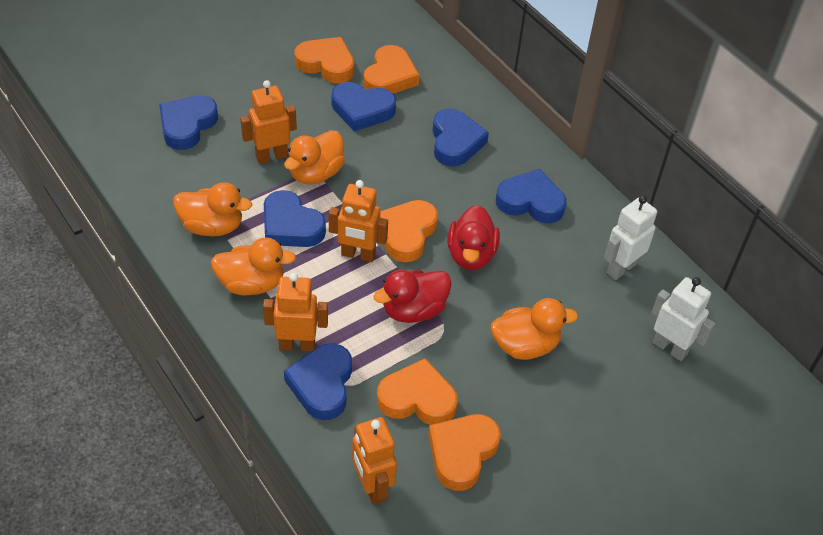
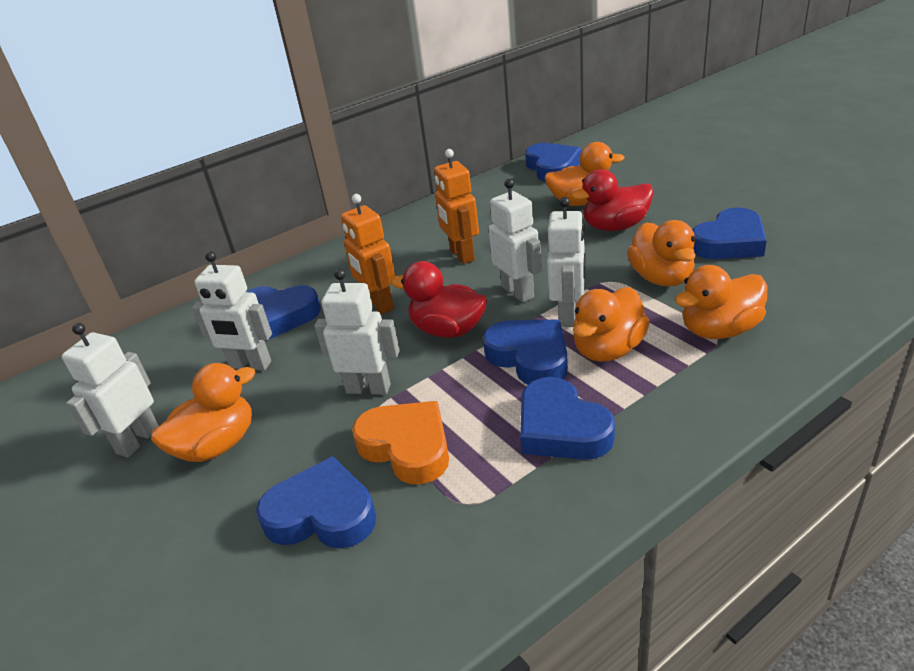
orange duck: 4 -> 5
orange heart: 5 -> 1
orange robot: 4 -> 2
white robot: 2 -> 5

